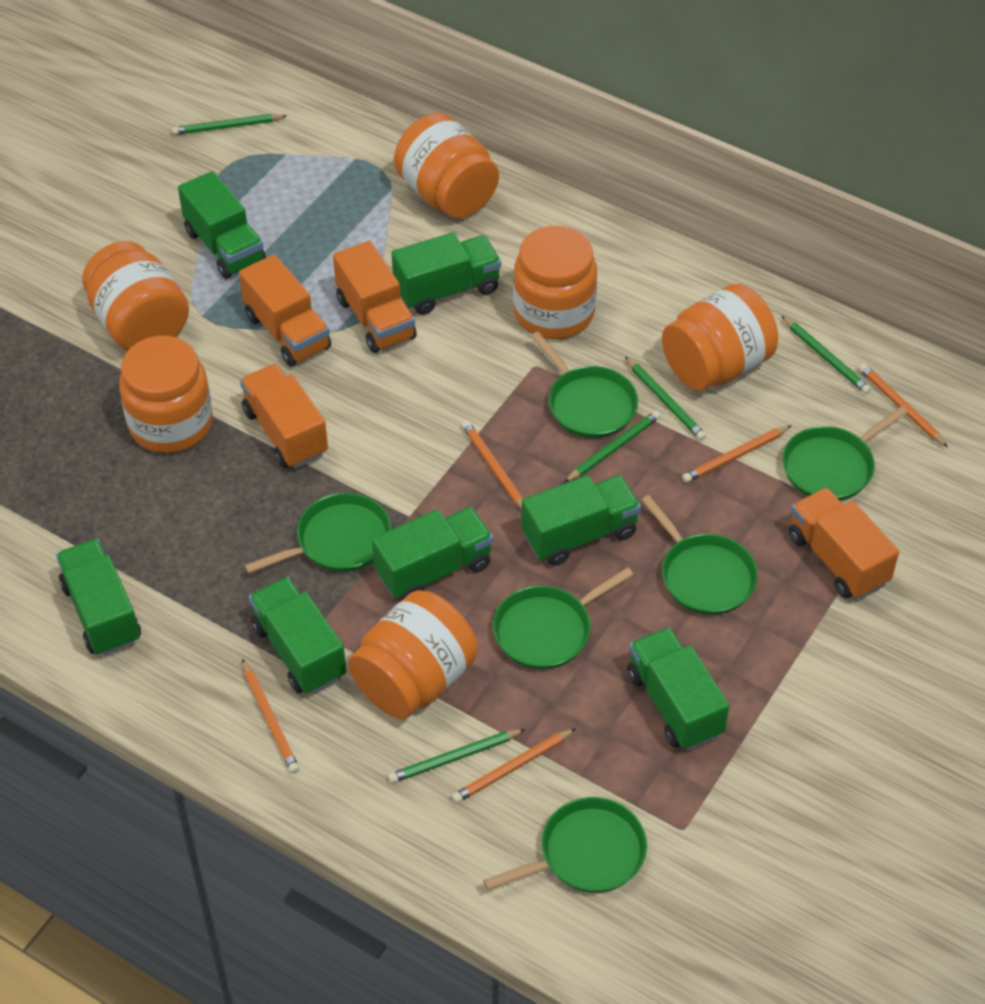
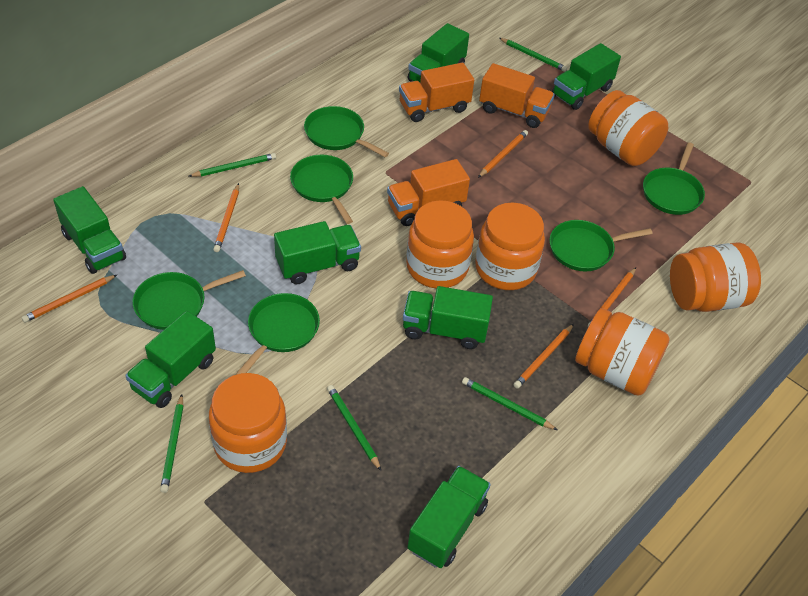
orange truck: 4 -> 3

